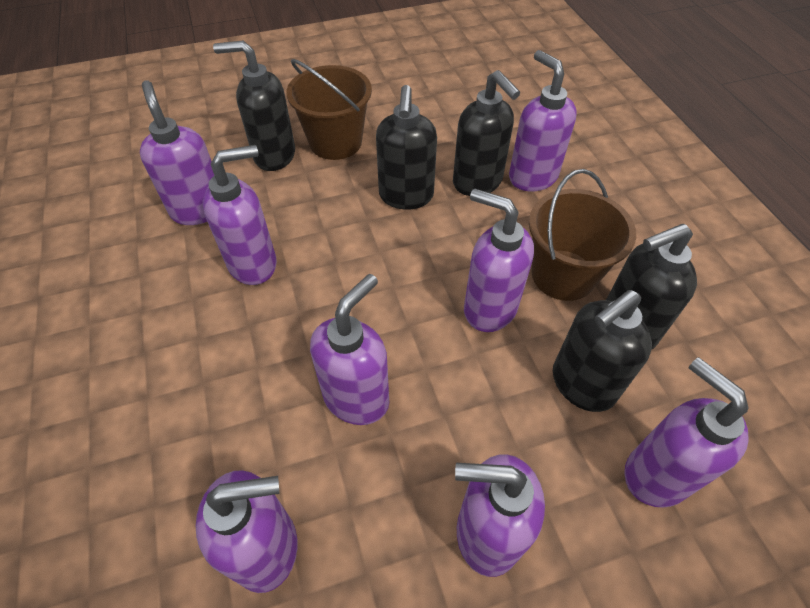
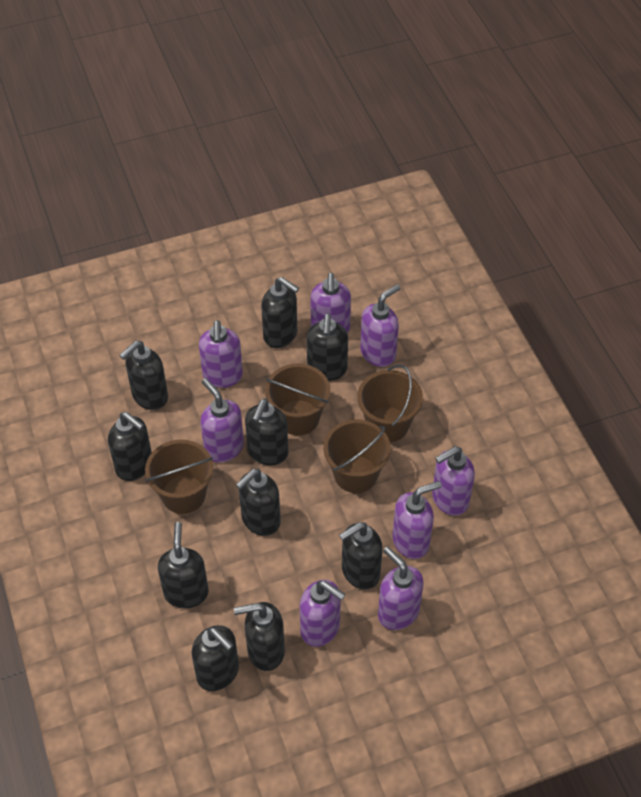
black soap dispenser: 5 -> 10
brown bucket: 2 -> 4

